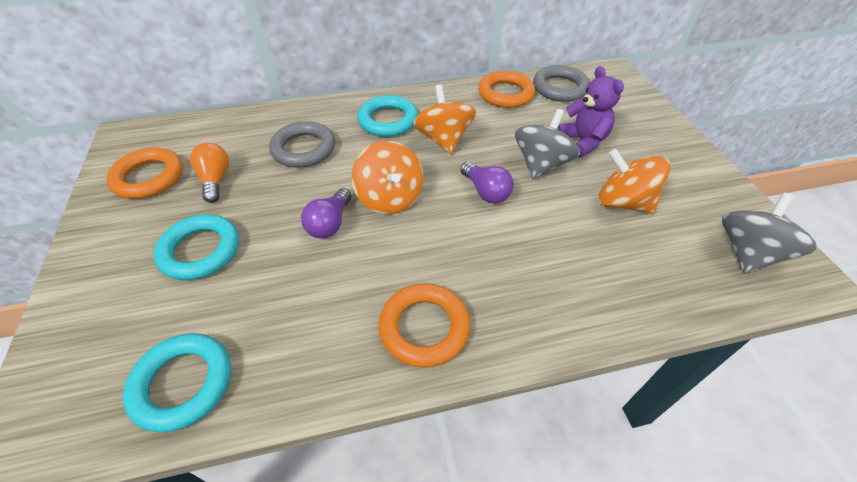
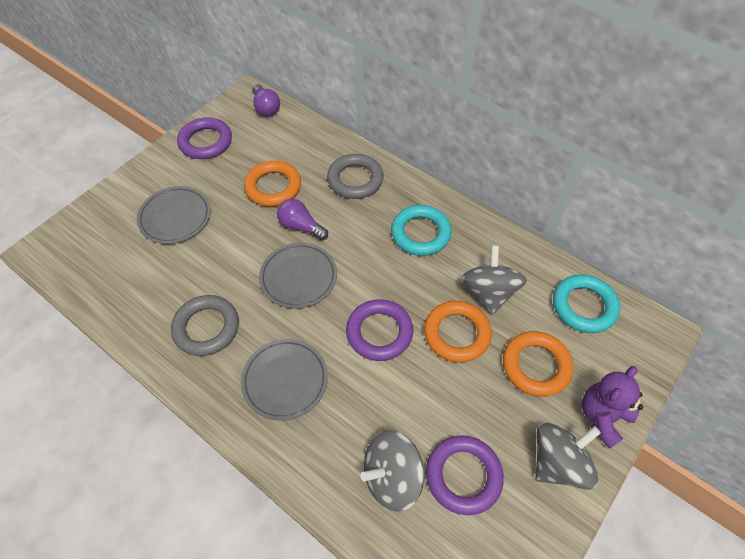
grey plate: 0 -> 3
grey spinning top: 2 -> 3
orange light bulb: 1 -> 0
orange spinning top: 3 -> 0
purple ring: 0 -> 3
turquoise ring: 3 -> 2

